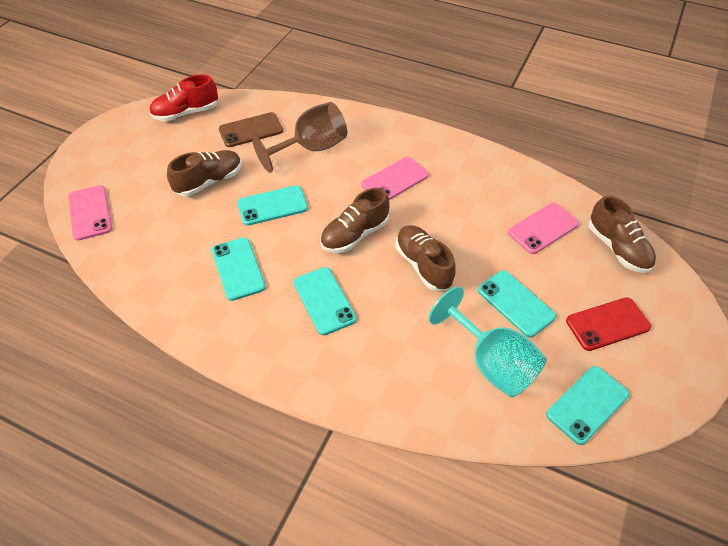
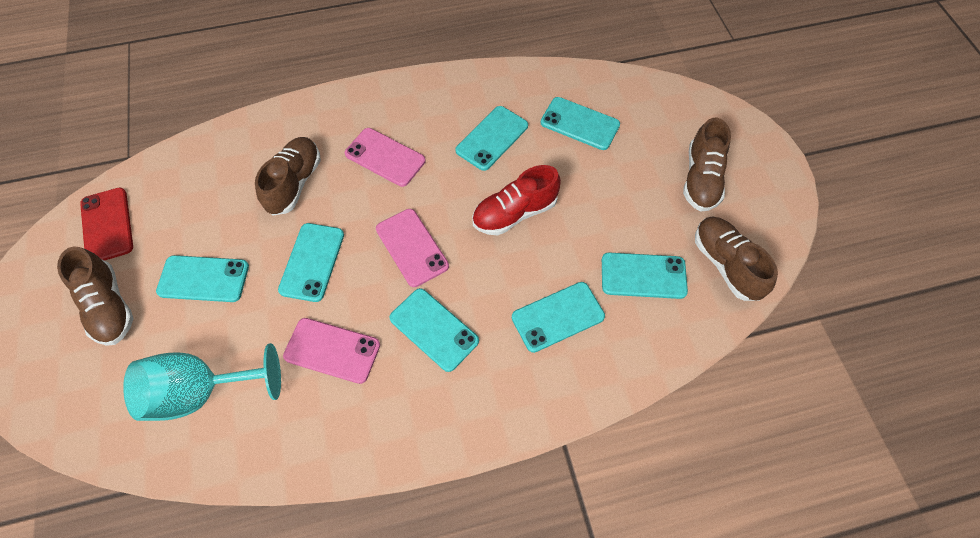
brown goblet: 1 -> 0
brown phone: 1 -> 0
turquoise phone: 5 -> 7

